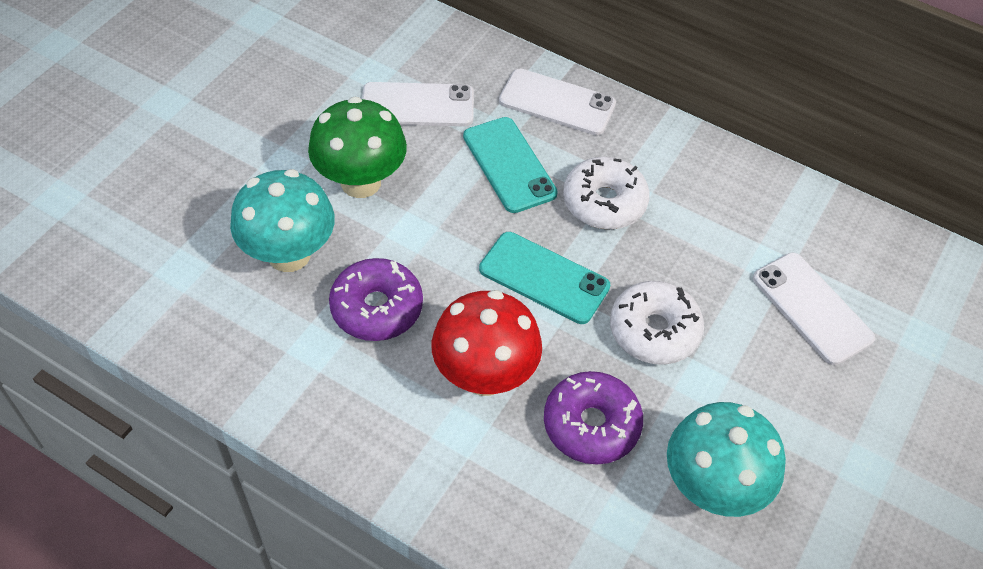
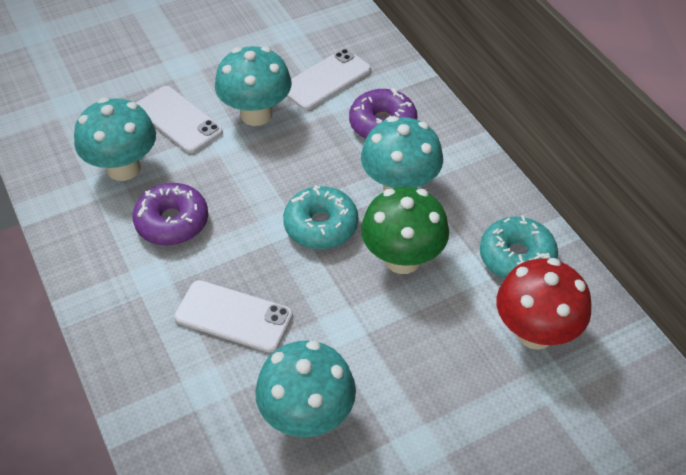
turquoise donut: 0 -> 2
turquoise mushroom: 2 -> 4
turquoise phone: 2 -> 0
white donut: 2 -> 0

